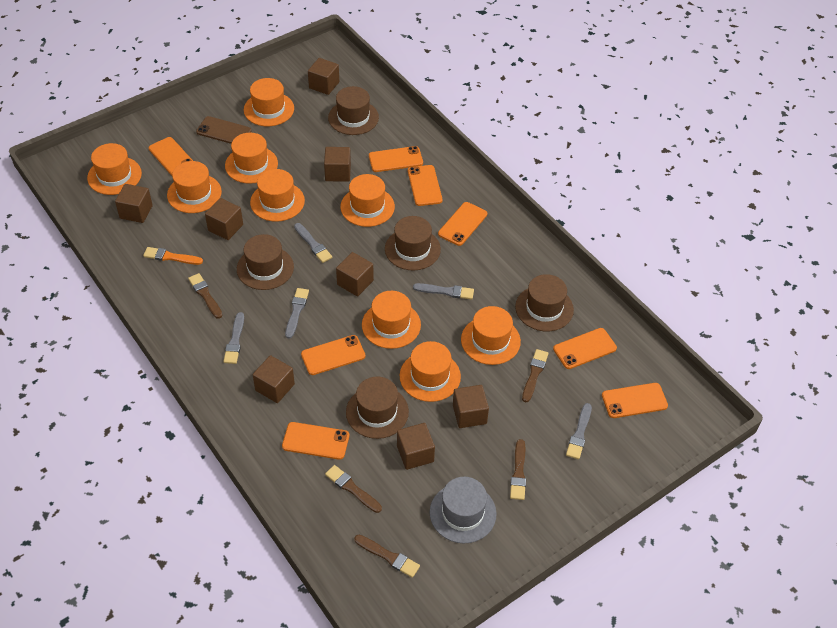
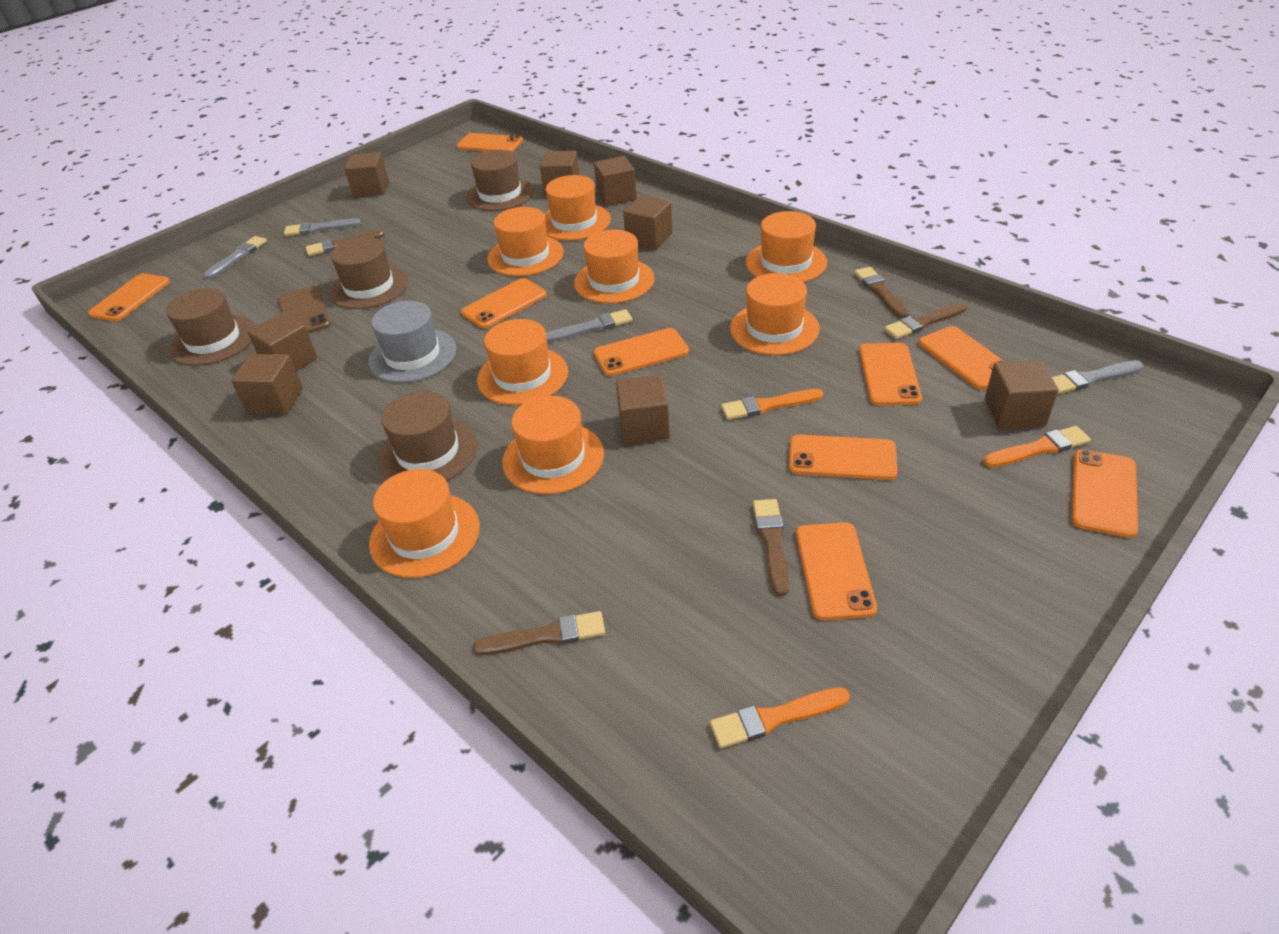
brown hat: 5 -> 4
grey brush: 5 -> 4
orange brush: 1 -> 3
orange hat: 9 -> 8
orange phone: 8 -> 9

